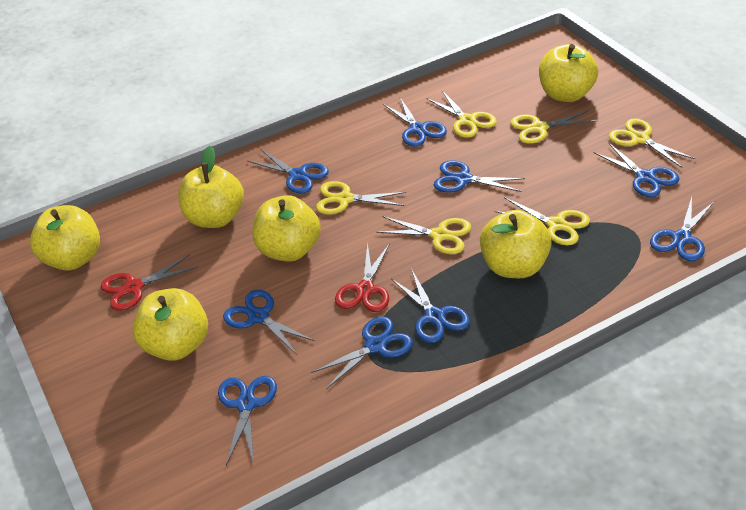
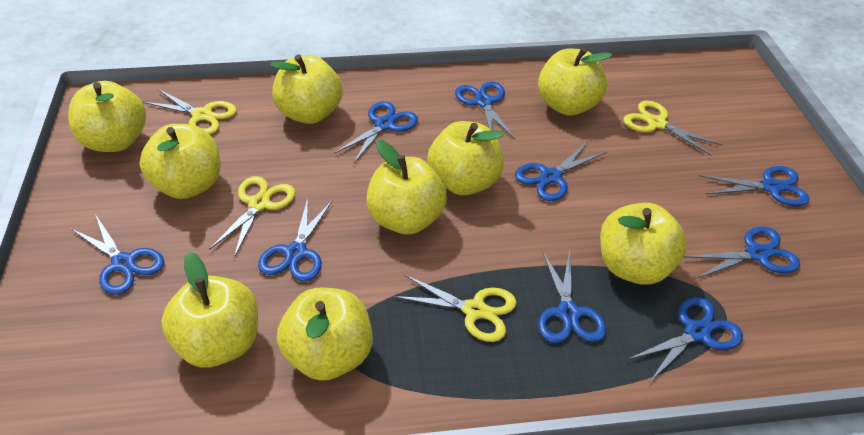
red scissors: 2 -> 0
yellow apple: 6 -> 9
yellow scissors: 6 -> 4

